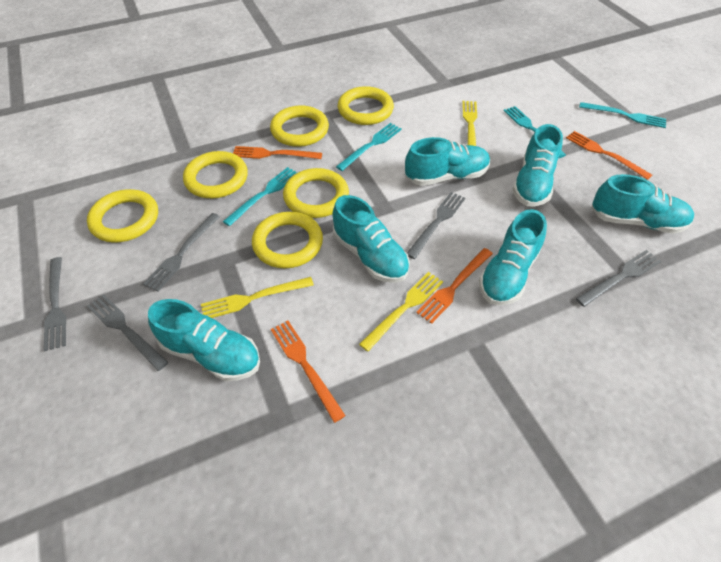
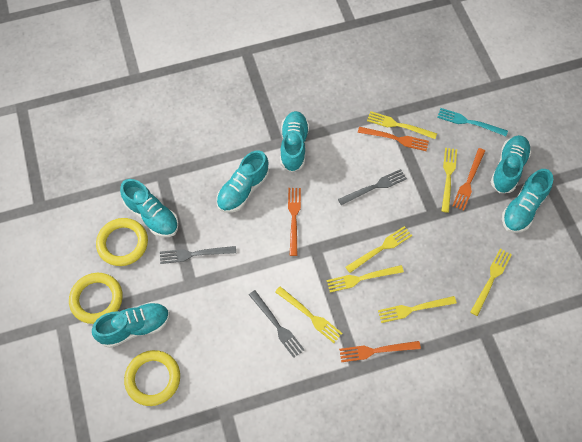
grey fork: 5 -> 3
turquoise fork: 4 -> 1
yellow fork: 3 -> 7
yellow ring: 6 -> 3

